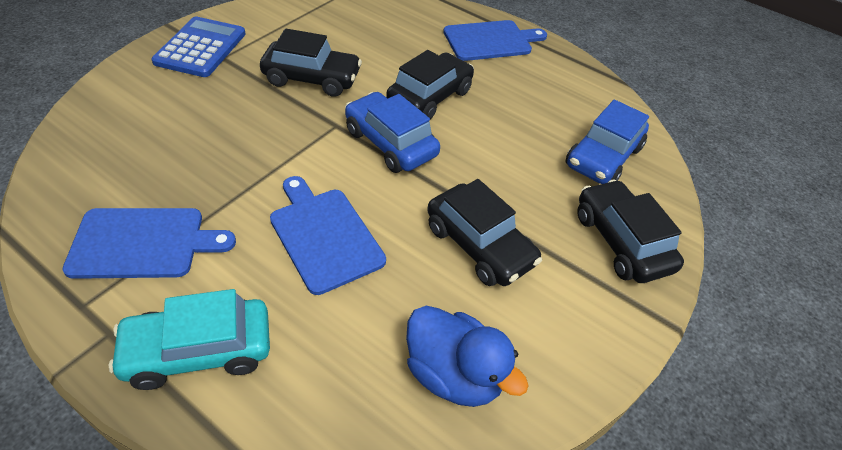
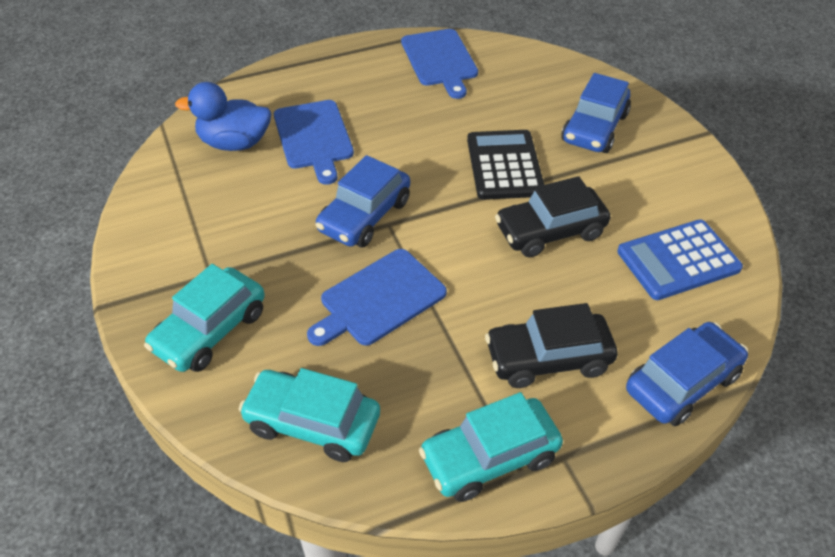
black calculator: 0 -> 1
black car: 4 -> 2
blue car: 2 -> 3
turquoise car: 1 -> 3

